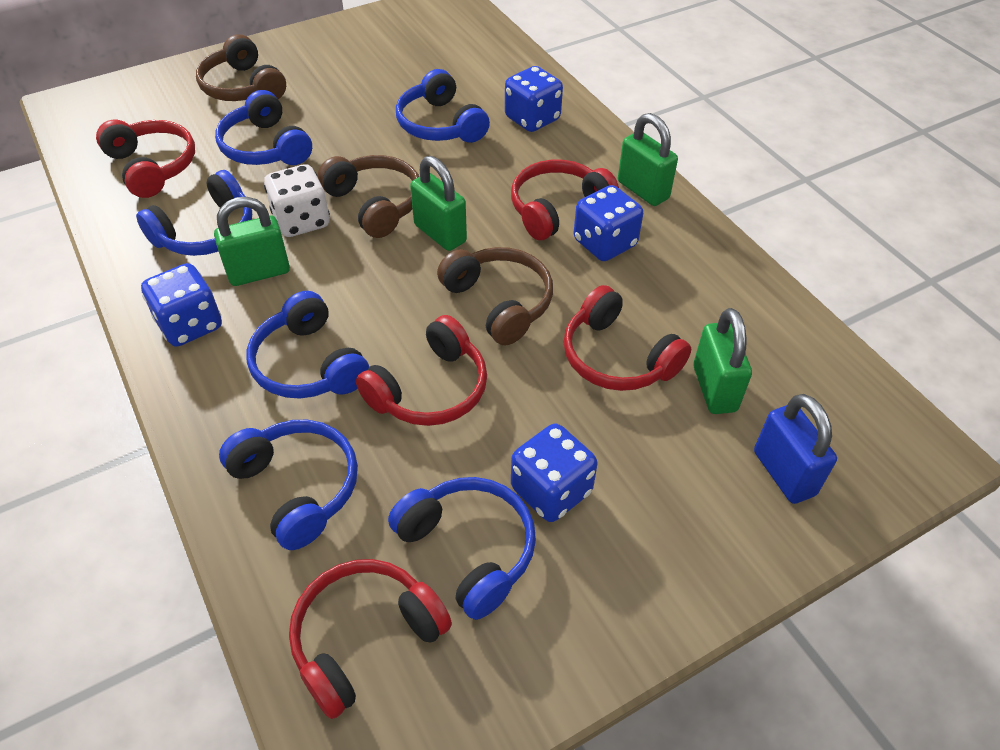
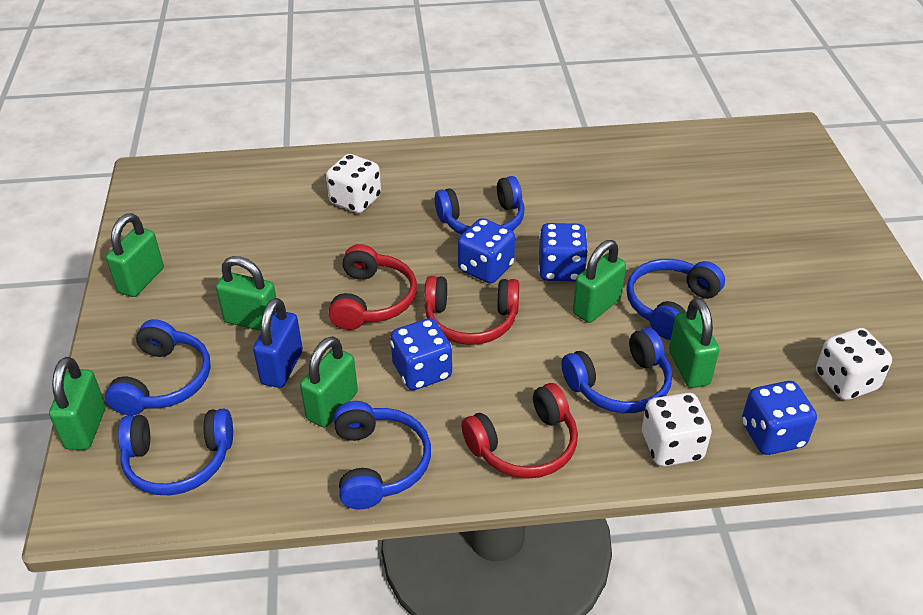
brown headphones: 3 -> 0
green padlock: 4 -> 6
red headphones: 5 -> 3
white dice: 1 -> 3

